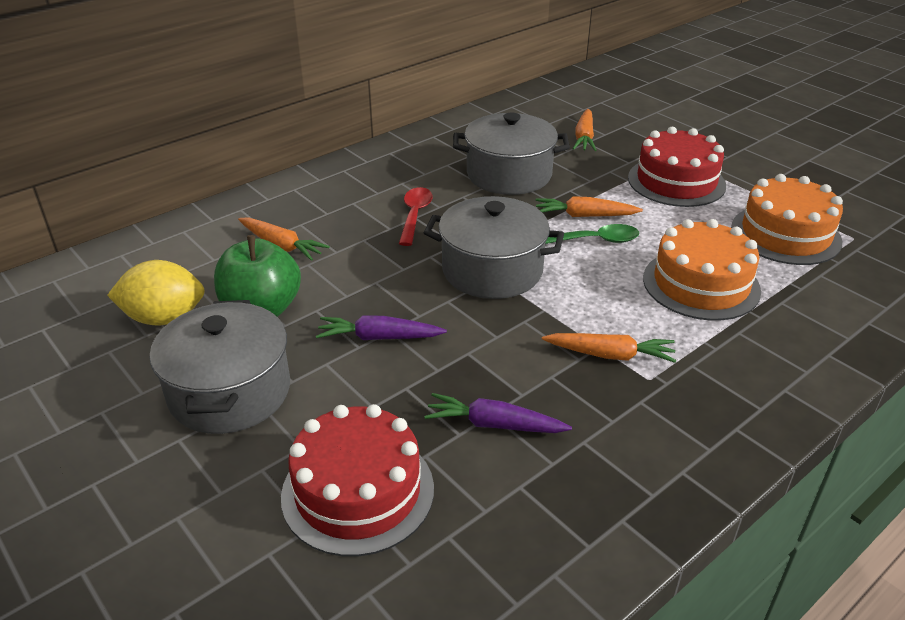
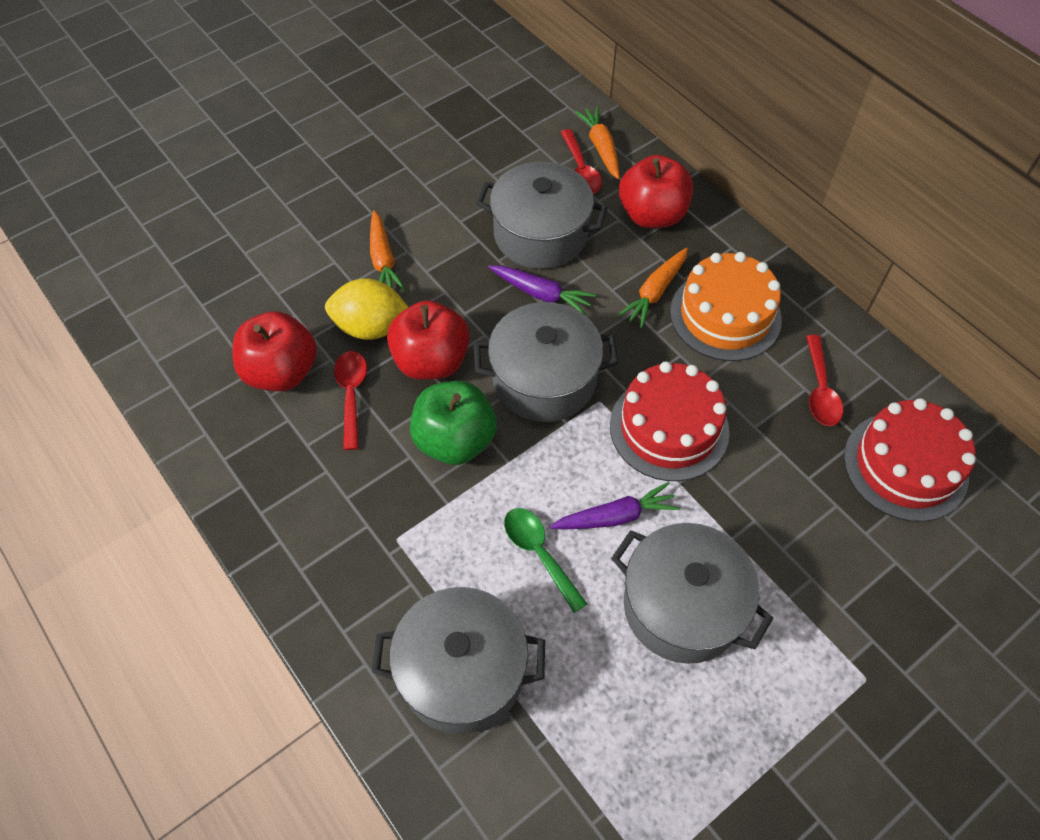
grey pot: 3 -> 4
orange cake: 2 -> 1
orange carrot: 4 -> 3
red apple: 0 -> 3
red spoon: 1 -> 3

